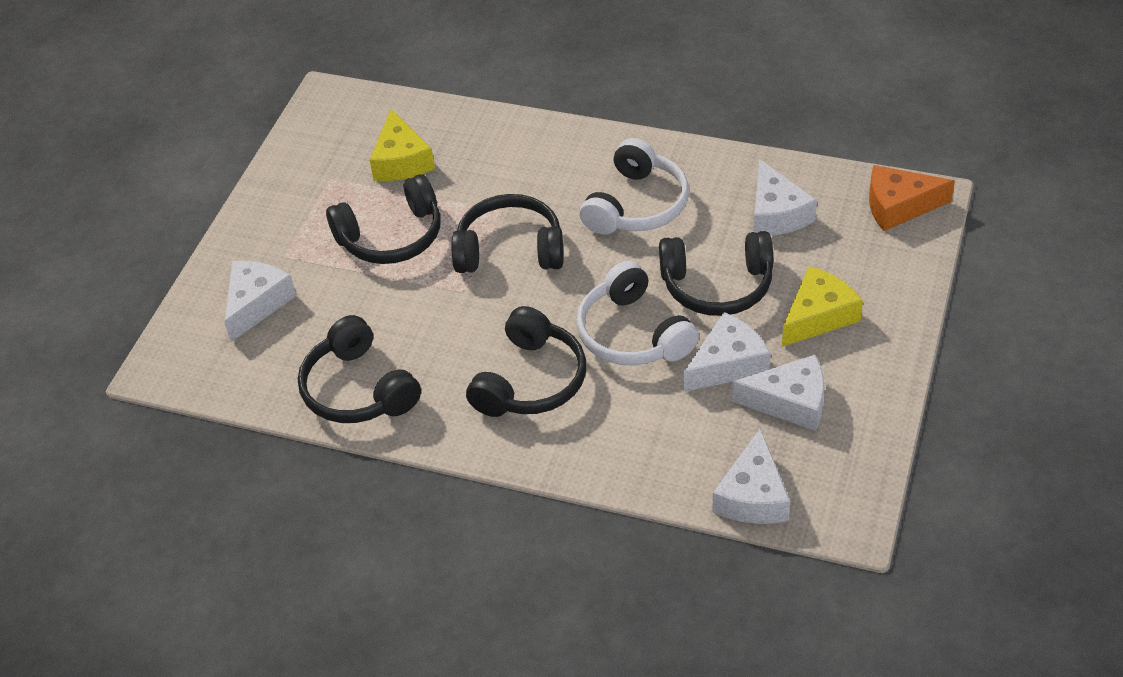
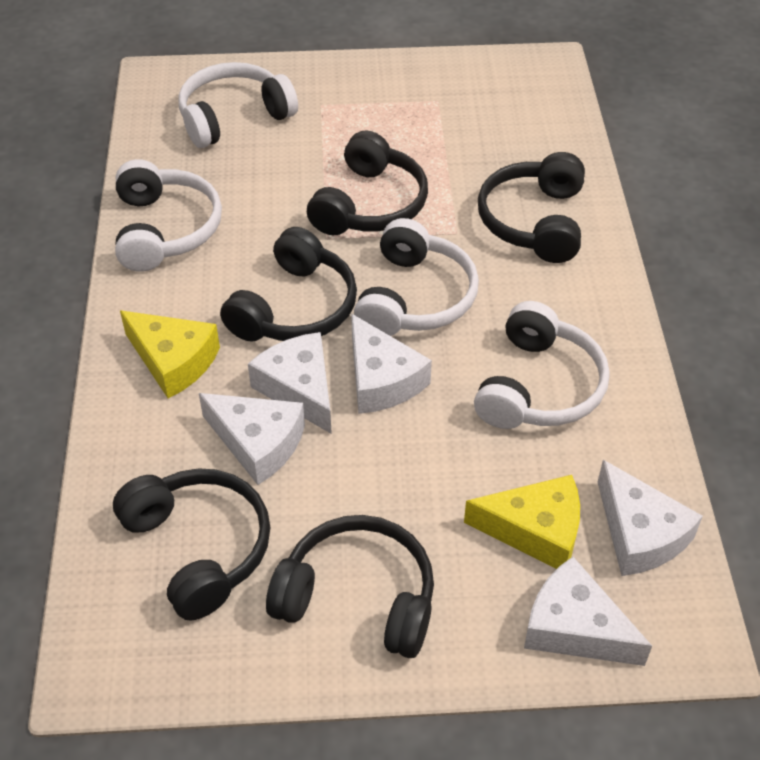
orange cheese: 1 -> 0
white headphones: 2 -> 4

